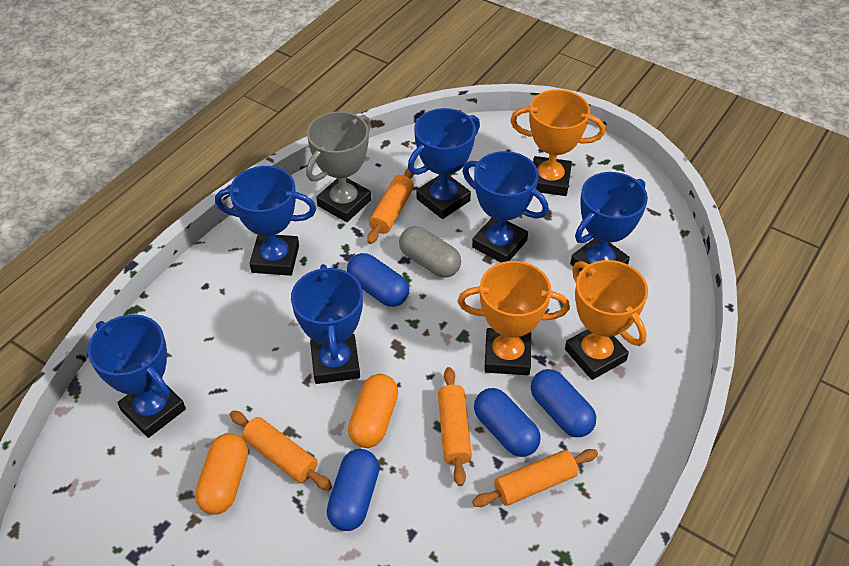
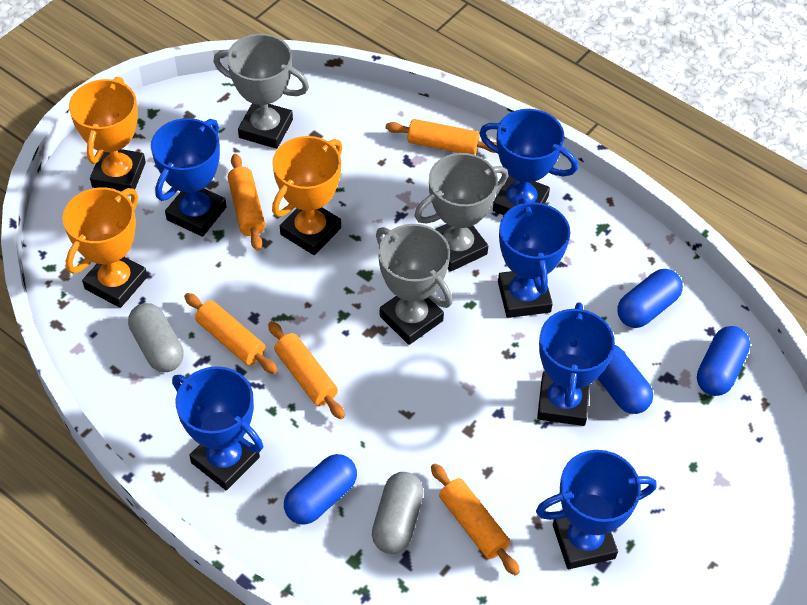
grey capsule: 1 -> 2
grey trophy: 1 -> 3
orange capsule: 2 -> 0
orange rolling pin: 4 -> 5

